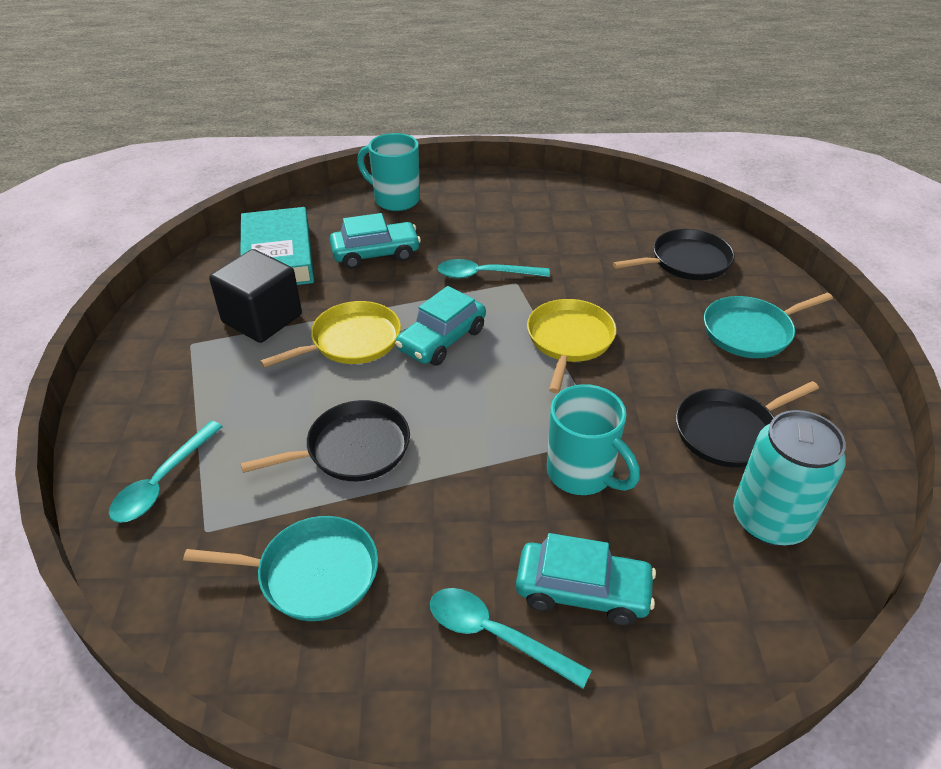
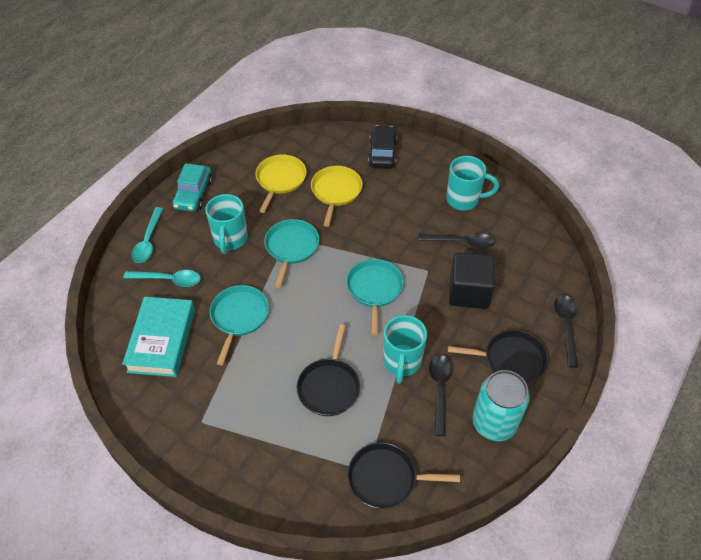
black car: 0 -> 1
black spoon: 0 -> 3
turquoise car: 3 -> 1
turquoise mug: 2 -> 3
turquoise pan: 2 -> 3
turquoise spoon: 3 -> 2

